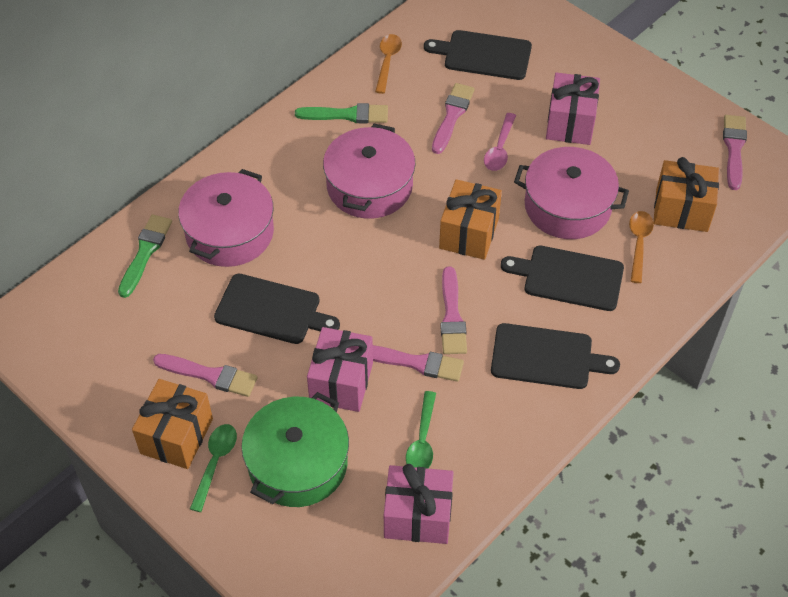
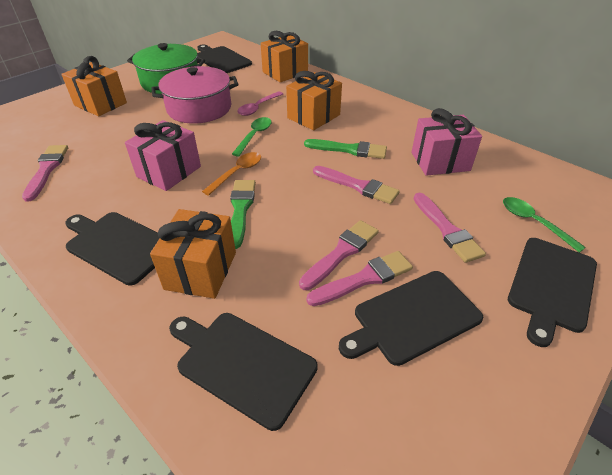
black cutting board: 4 -> 5
orange gift: 3 -> 4
orange spoon: 2 -> 1
pink gift: 3 -> 2
pink pot: 3 -> 1

